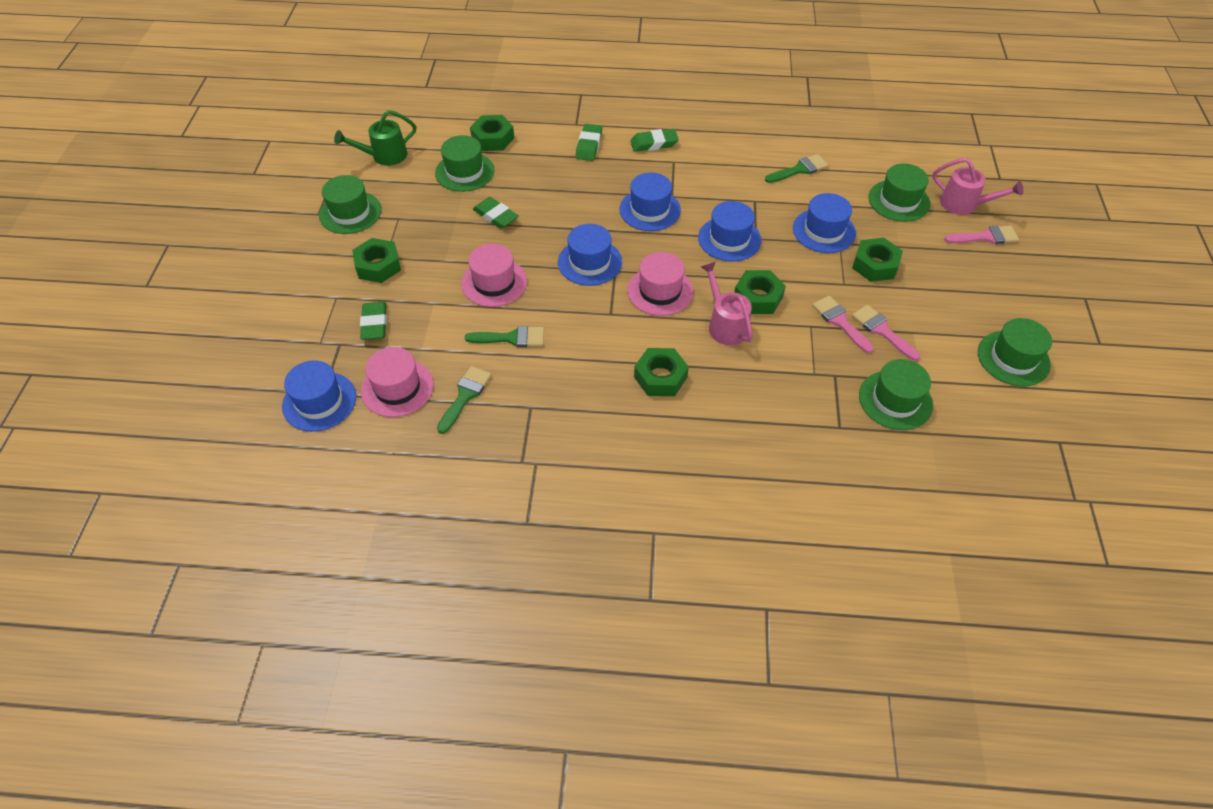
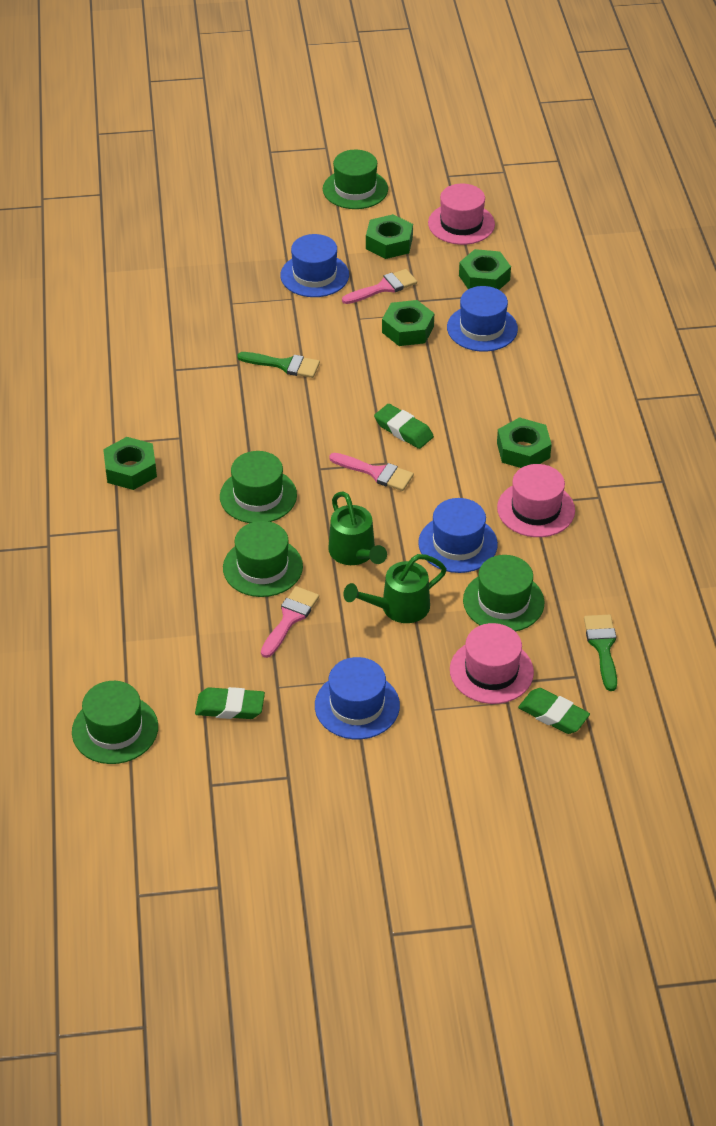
blue hat: 5 -> 4
green brush: 3 -> 2
green eraser: 4 -> 3
green watering can: 1 -> 2
pink watering can: 2 -> 0

